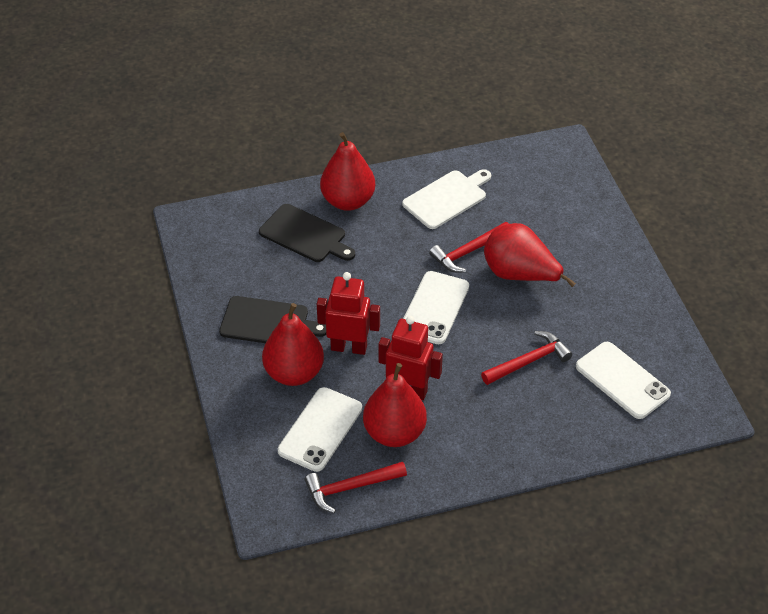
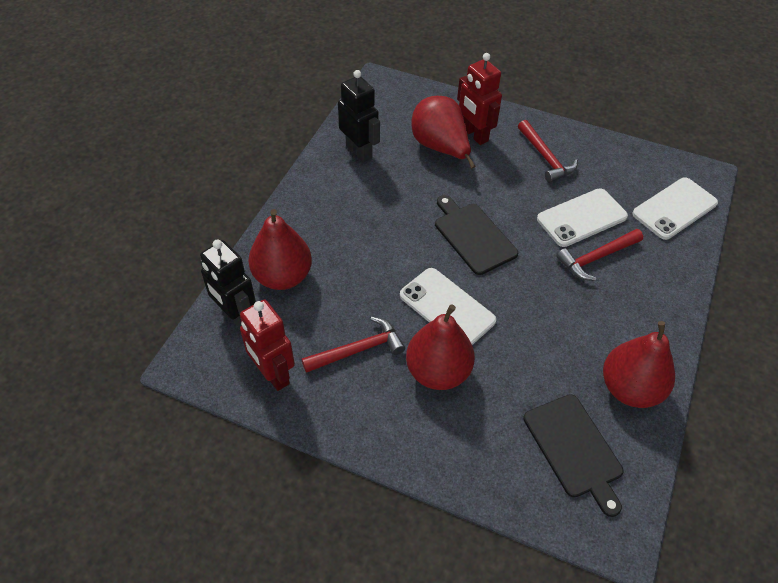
black robot: 0 -> 2
white cutting board: 1 -> 0

